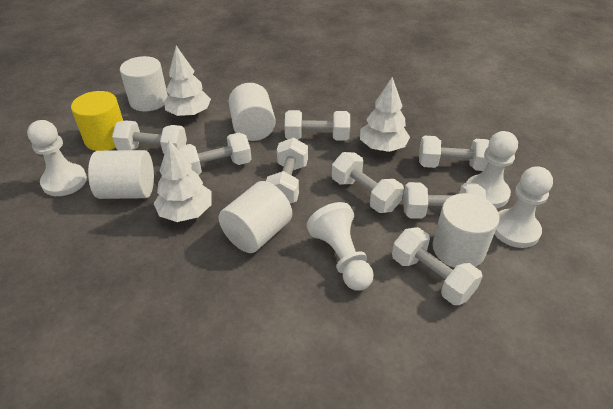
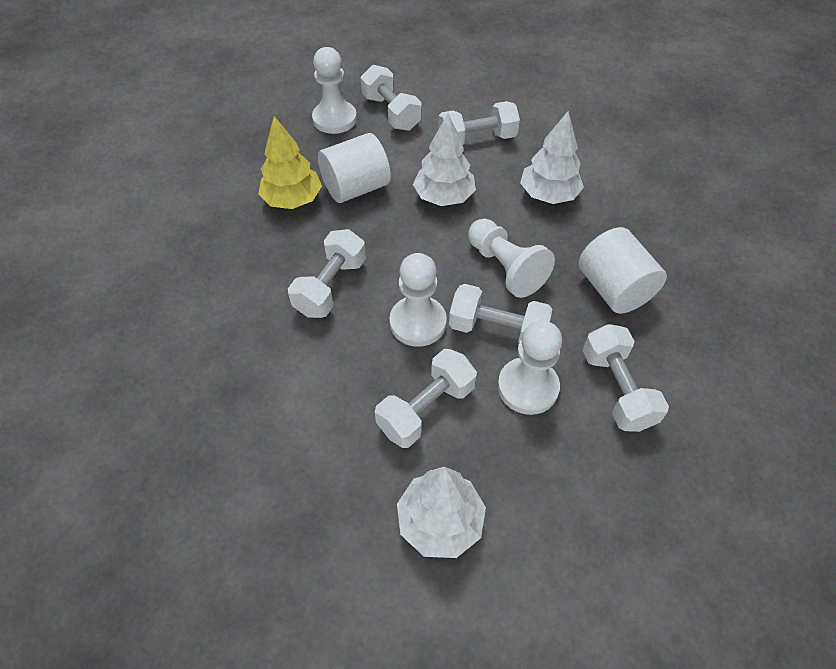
white cylinder: 5 -> 2
white dumbbell: 8 -> 6
yellow cylinder: 1 -> 0
yellow tree: 0 -> 1

